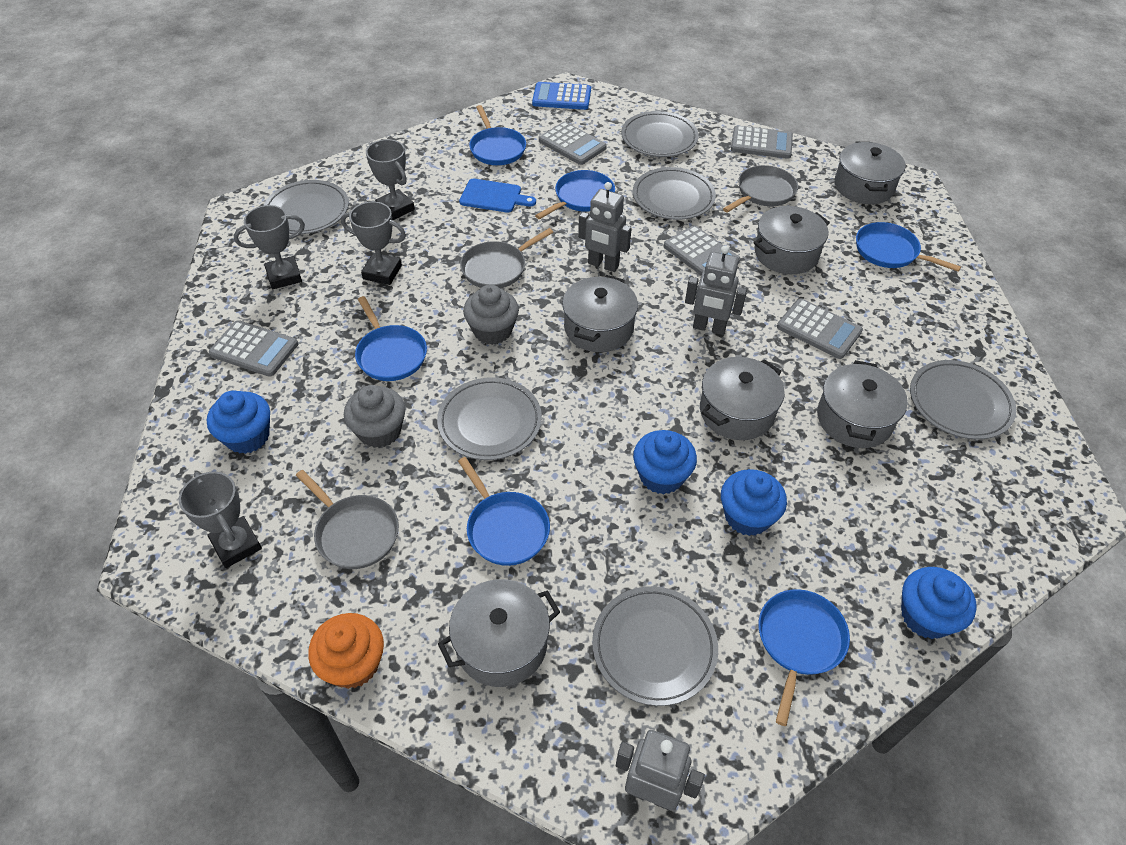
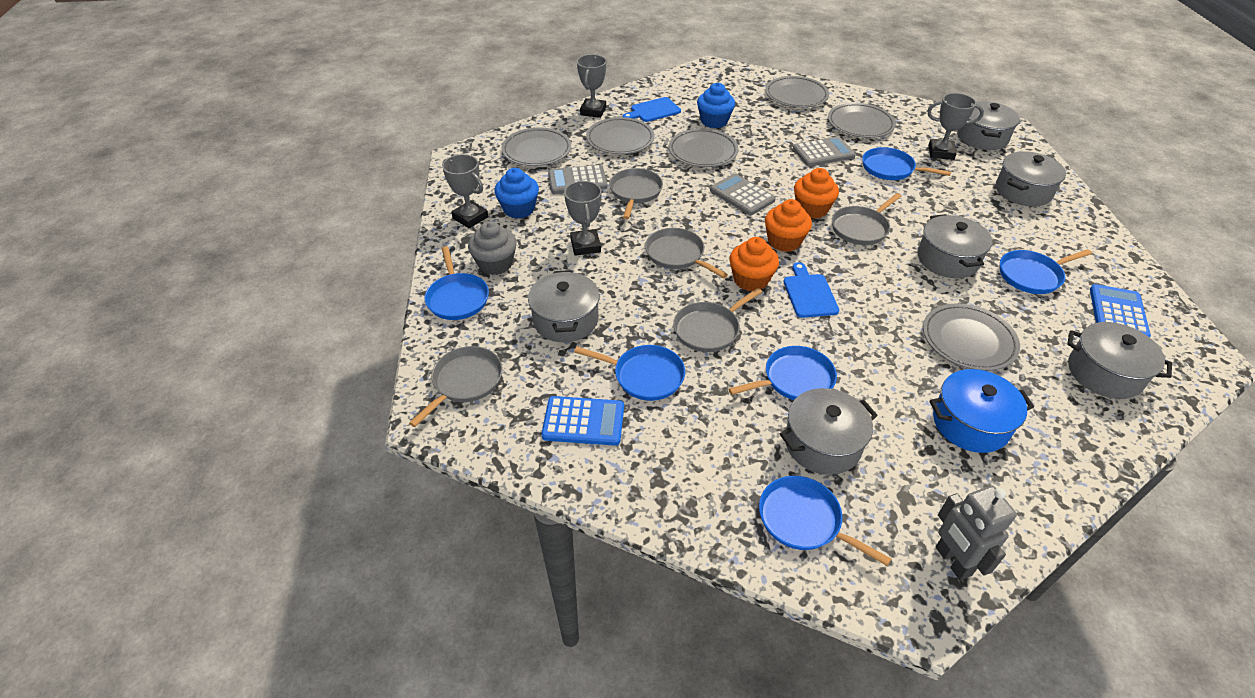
blue calculator: 1 -> 2
blue cupcake: 4 -> 2
blue cutting board: 1 -> 2
blue pot: 0 -> 1
grey calculator: 5 -> 3
grey cupcake: 2 -> 1
grey pan: 3 -> 5
grey robot: 3 -> 1
orange cupcake: 1 -> 3

